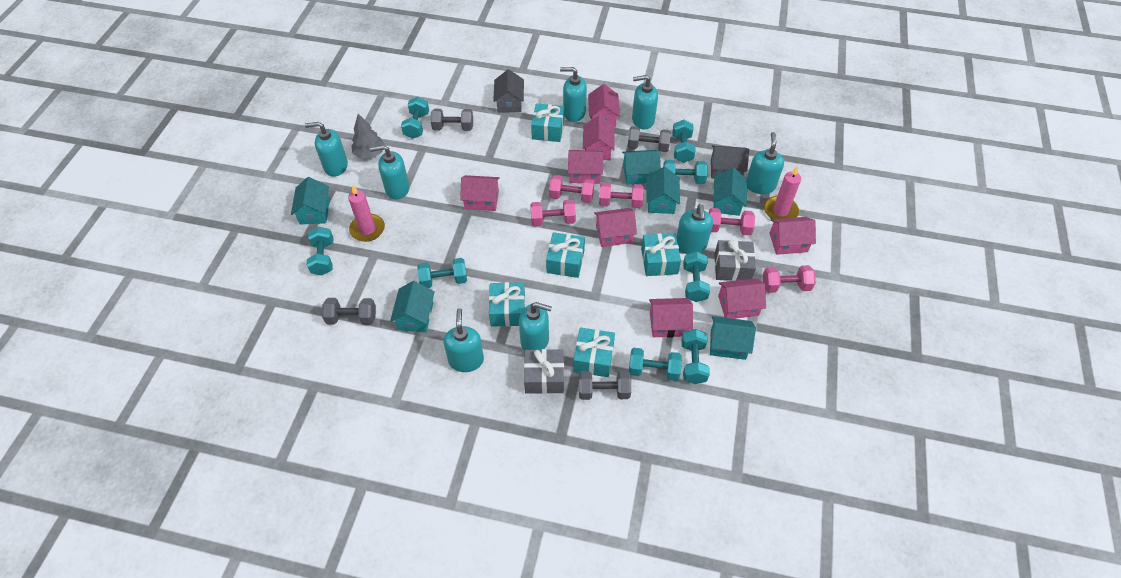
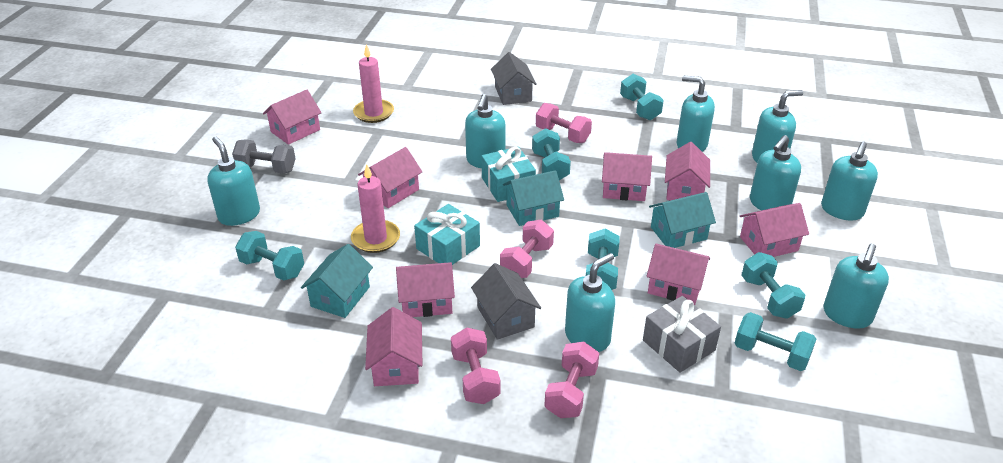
grey dumbbell: 4 -> 1
grey gift: 2 -> 1
grey tree: 1 -> 0
pink dumbbell: 5 -> 4
turquoise dumbbell: 8 -> 6
turquoise gift: 5 -> 2
turquoise house: 6 -> 3

